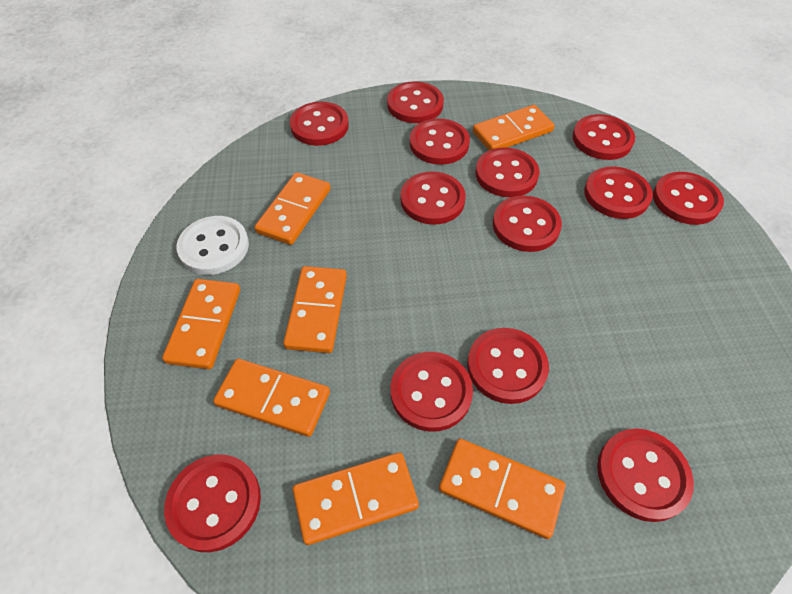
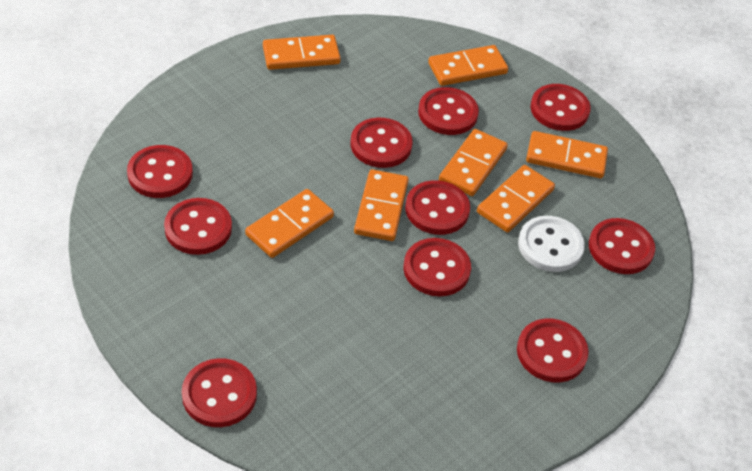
red button: 13 -> 10

